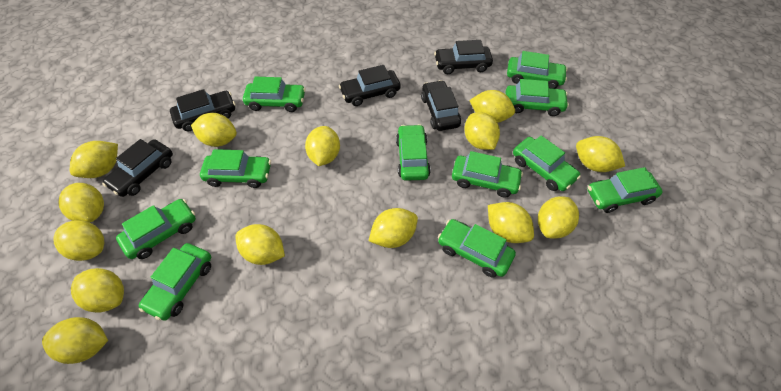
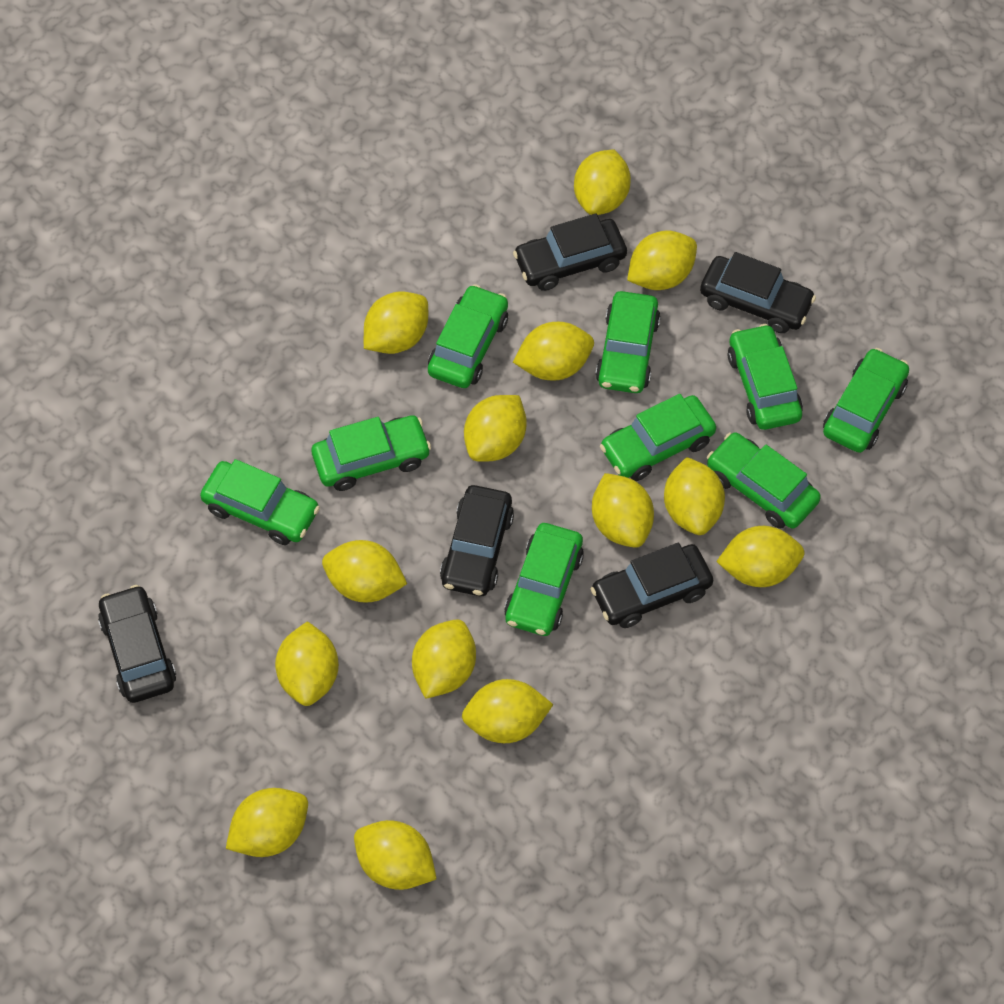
green car: 11 -> 9

